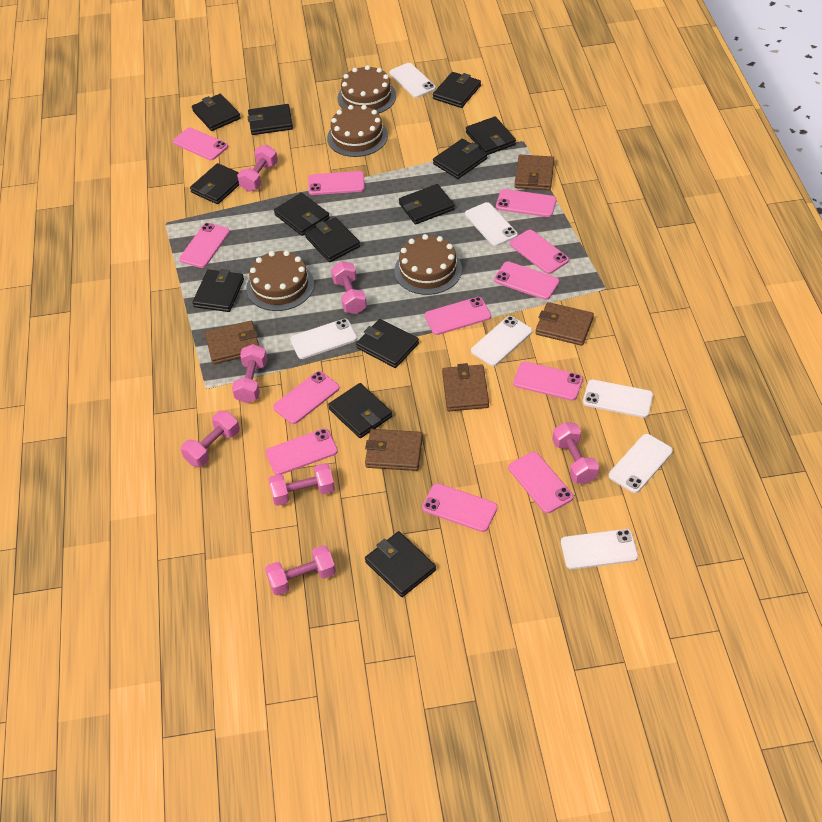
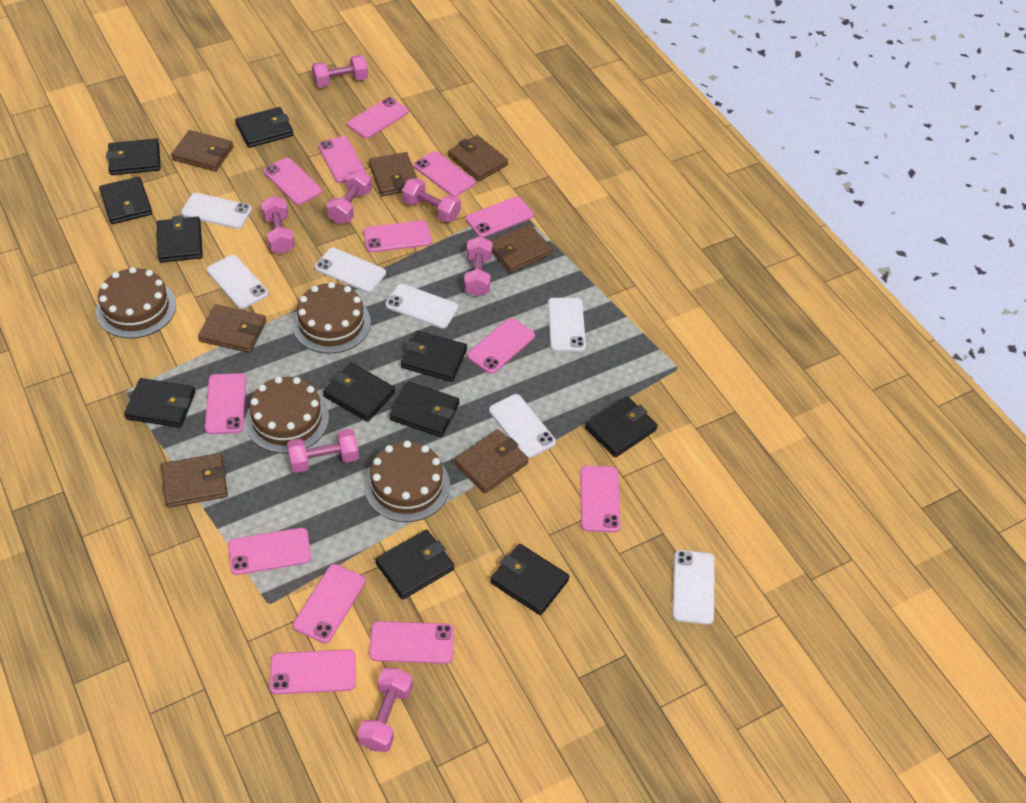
black wallet: 13 -> 11
brown wallet: 5 -> 7
pink phone: 12 -> 13

